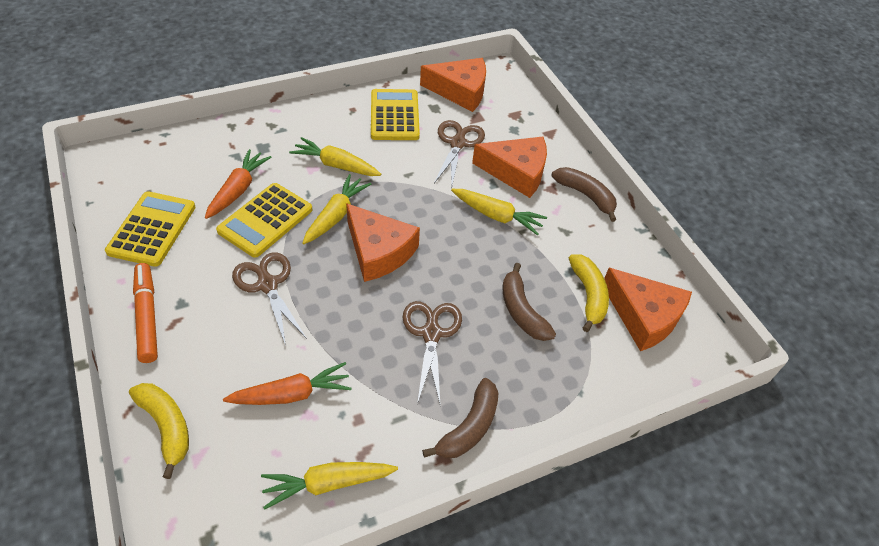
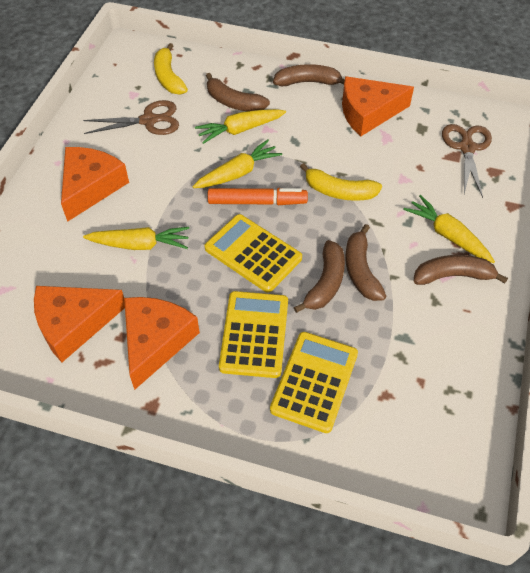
brown banana: 3 -> 5
brown scissors: 3 -> 2
orange carrot: 2 -> 0

